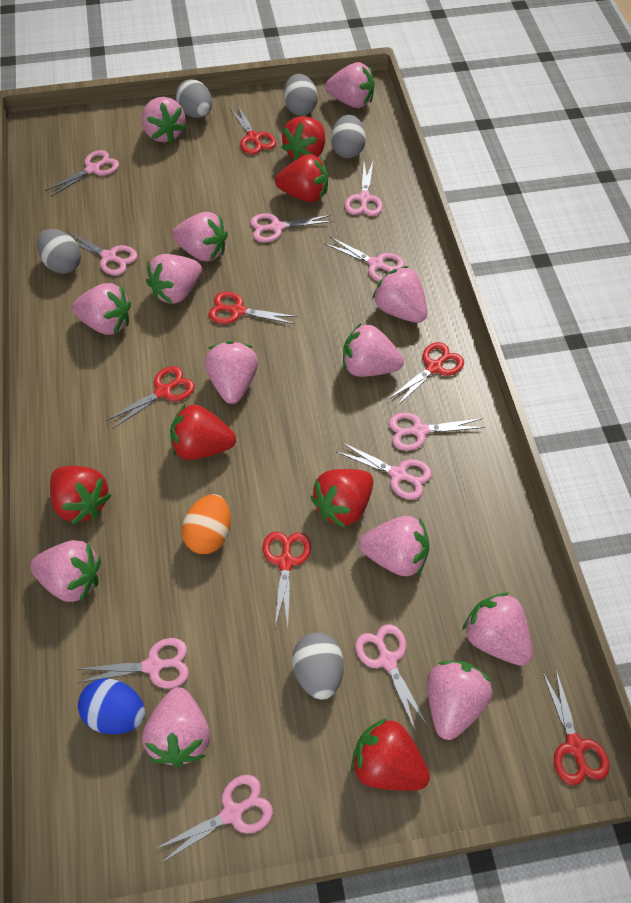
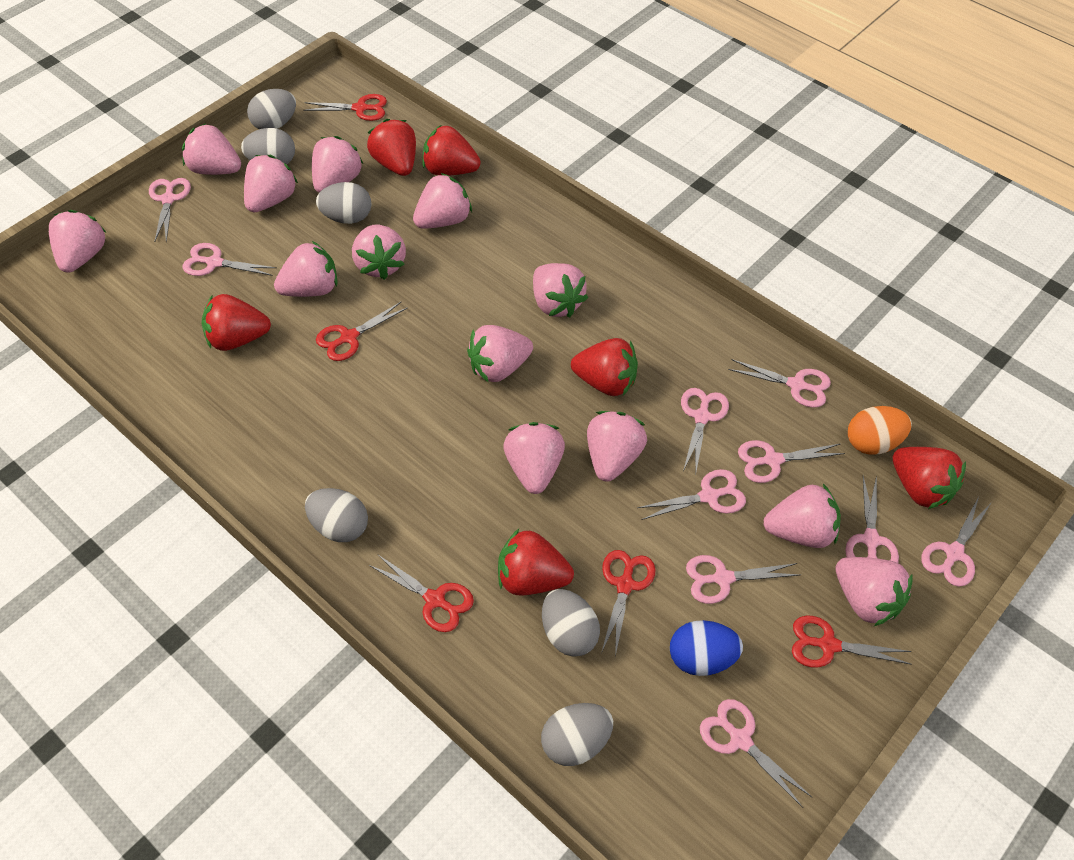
grey egg: 5 -> 6
red scissors: 6 -> 5

